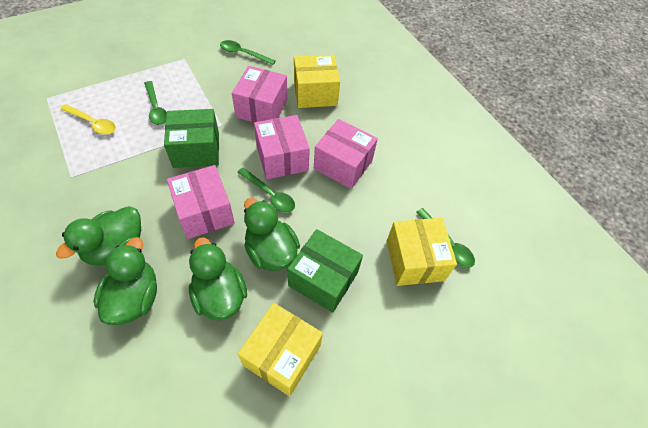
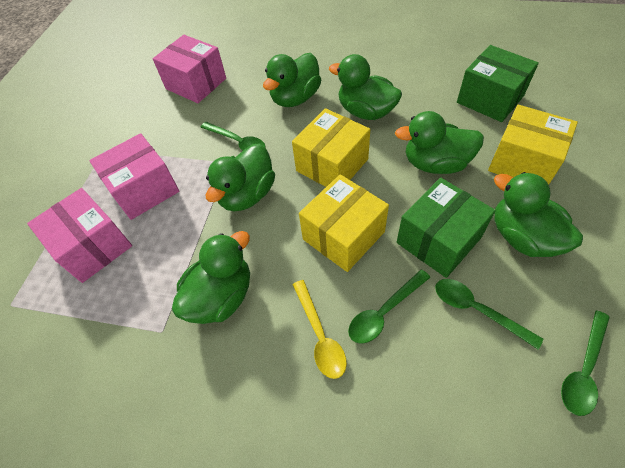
green duck: 4 -> 6
pink box: 4 -> 3

